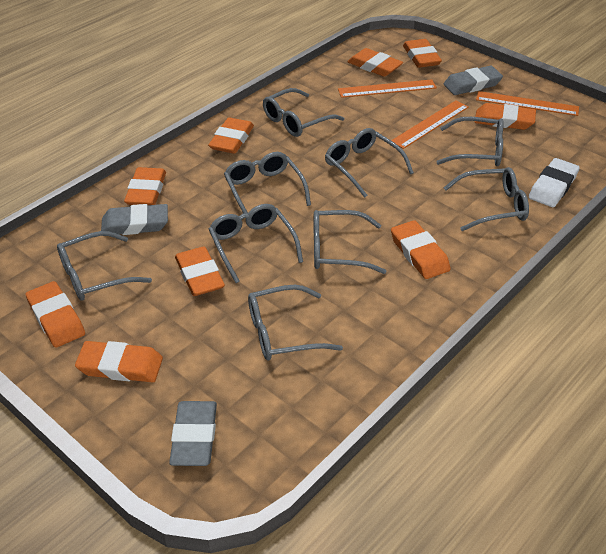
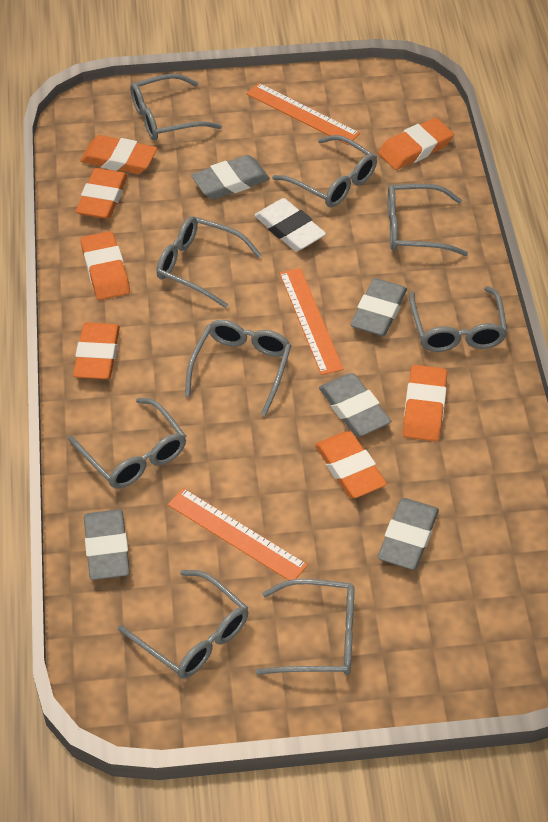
grey eraser: 3 -> 5
orange eraser: 9 -> 7

